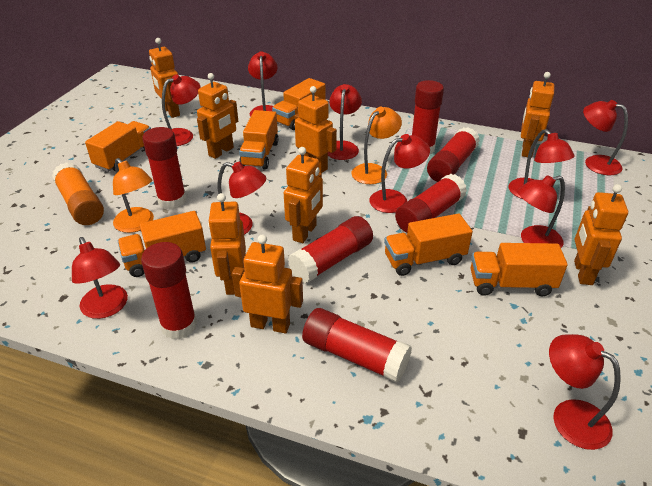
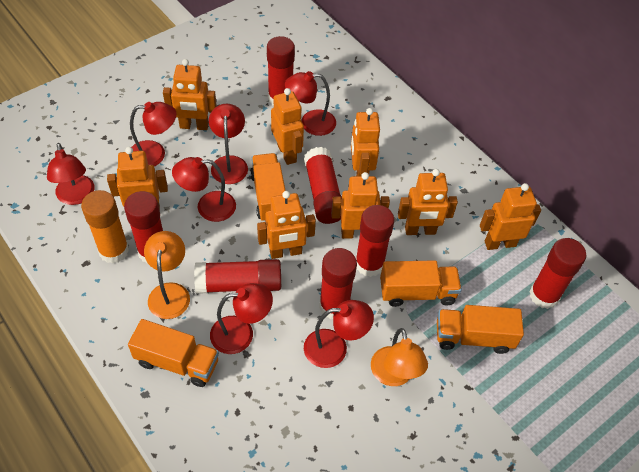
orange truck: 6 -> 4
red lamp: 10 -> 7

